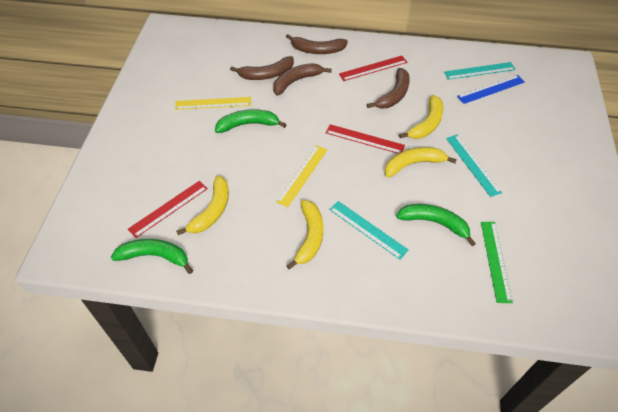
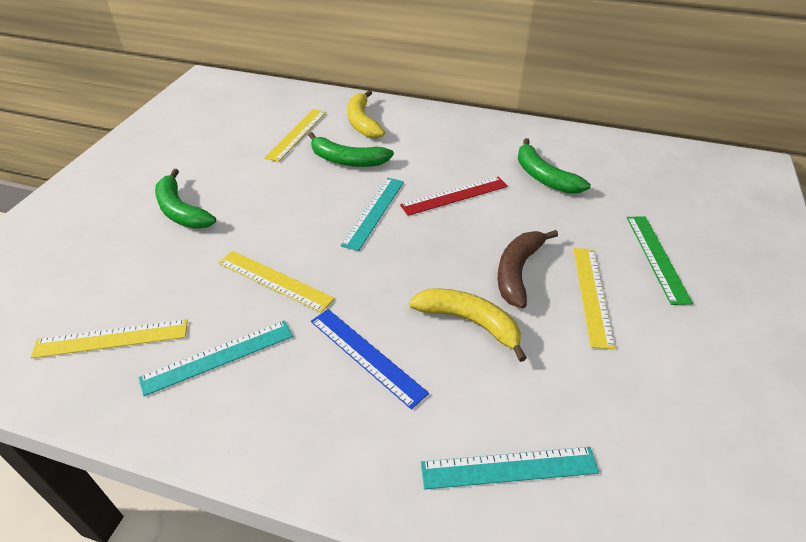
brown banana: 4 -> 1
red ruler: 3 -> 1
yellow banana: 4 -> 2
yellow ruler: 2 -> 4

